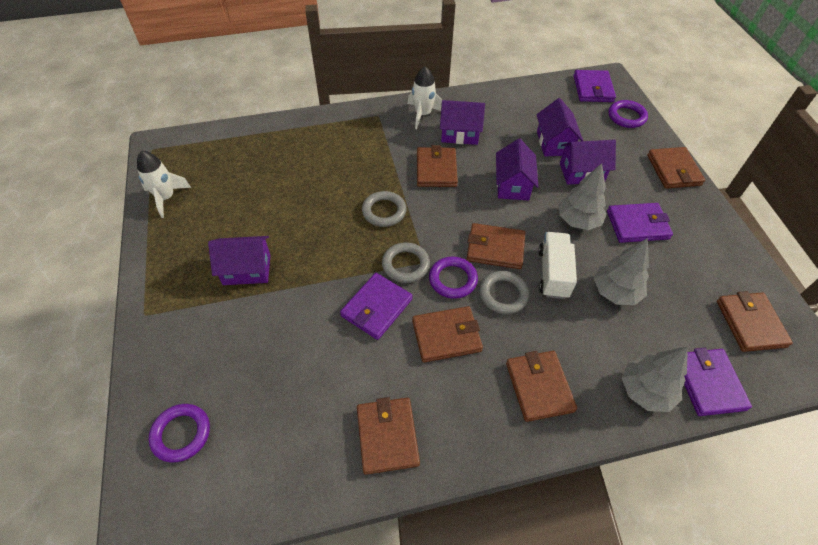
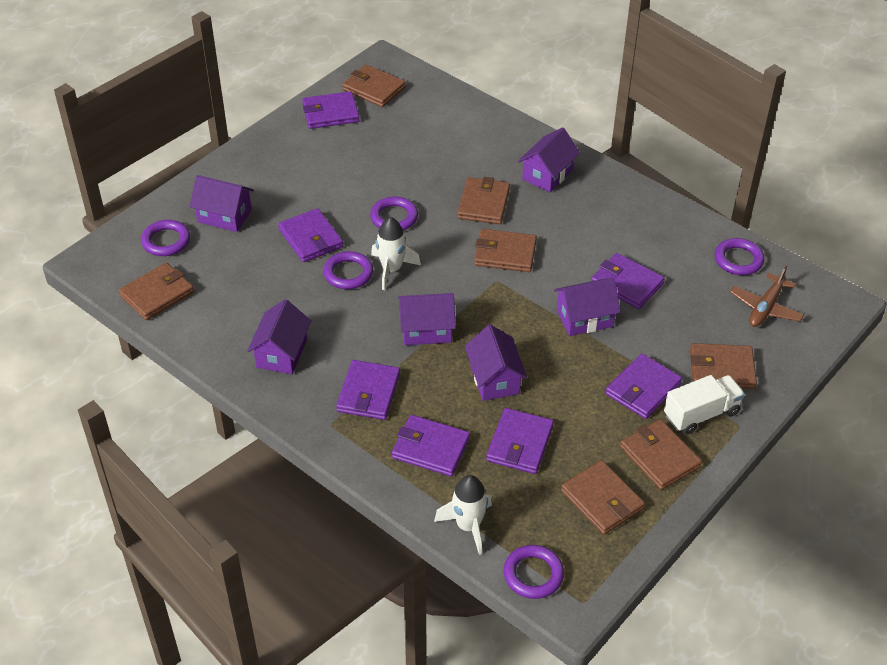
brown plane: 0 -> 1
grey ring: 3 -> 0
grey tree: 3 -> 0
purple house: 5 -> 6
purple ring: 3 -> 5
purple wallet: 4 -> 7

